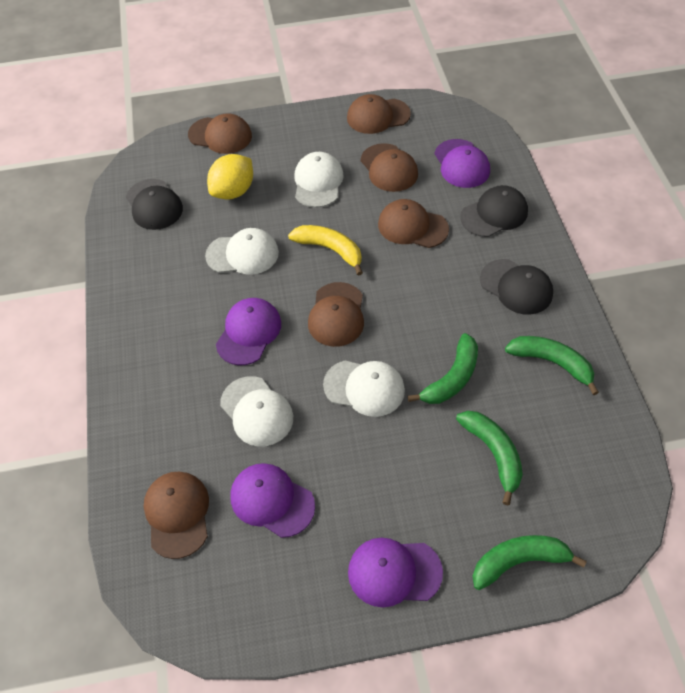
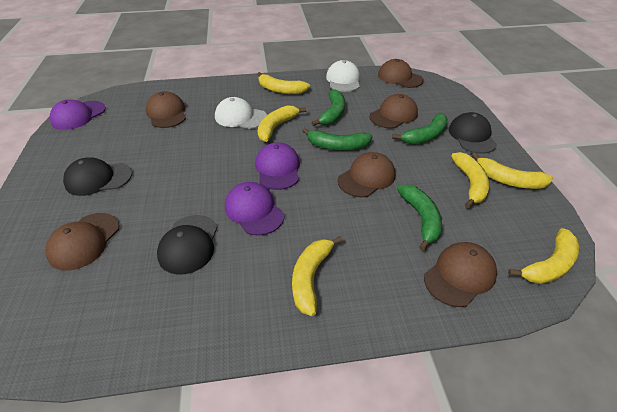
purple cap: 4 -> 3
white cap: 4 -> 2
yellow banana: 1 -> 6
yellow lemon: 1 -> 0

